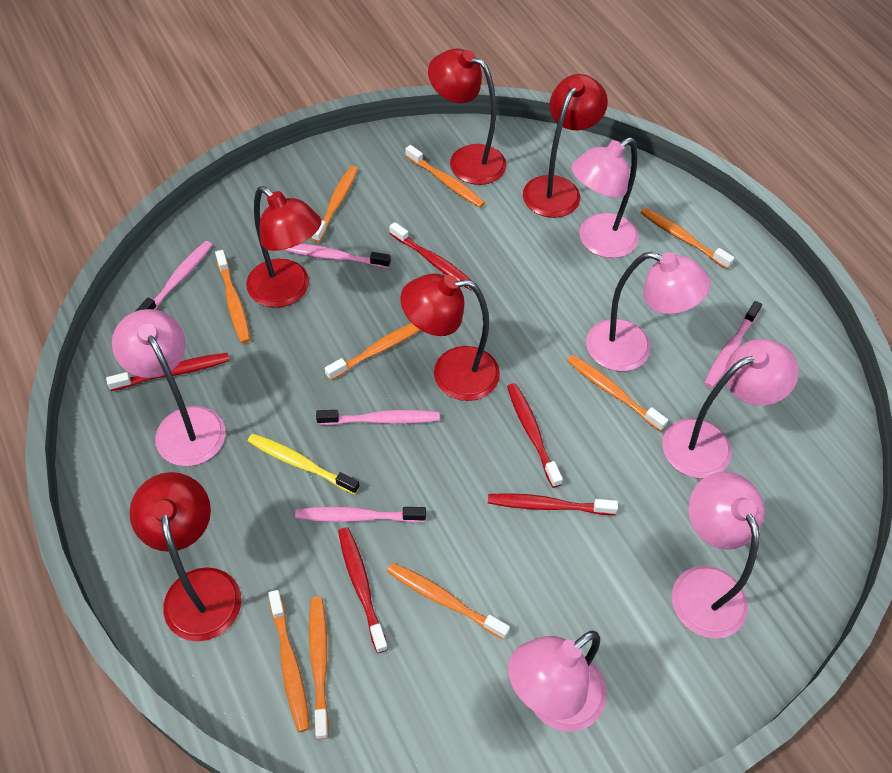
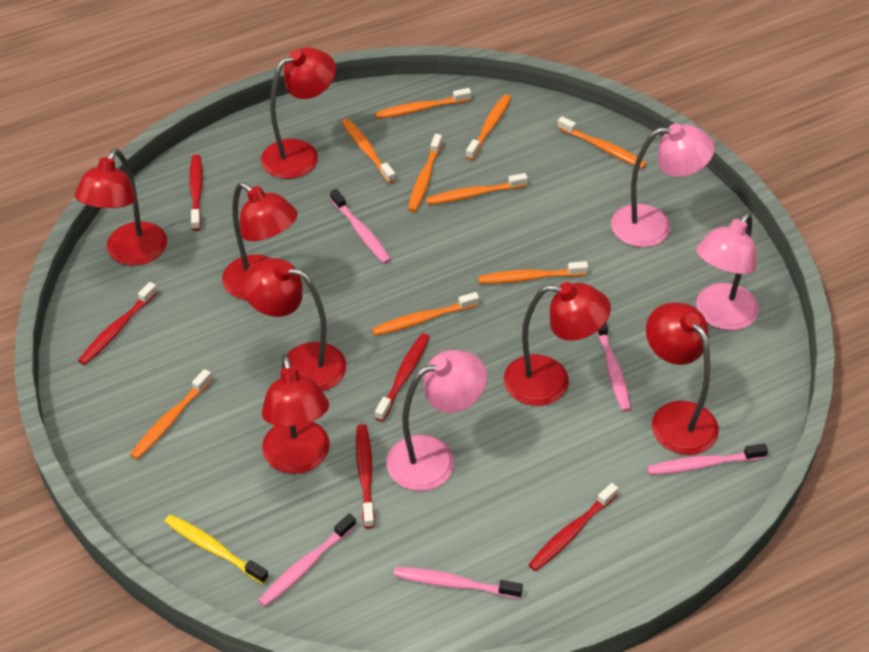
pink lamp: 6 -> 3
red lamp: 5 -> 7

